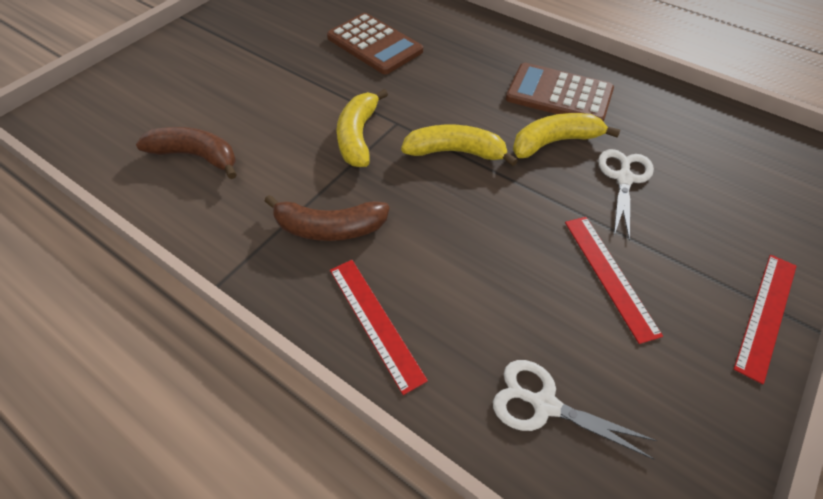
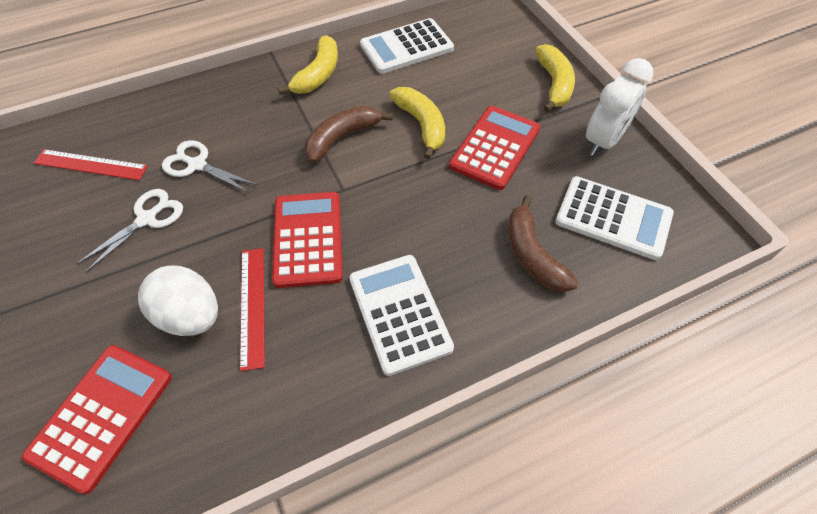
brown calculator: 2 -> 0
red calculator: 0 -> 3
red ruler: 3 -> 2
white calculator: 0 -> 3
white clock: 0 -> 1
white egg: 0 -> 1

